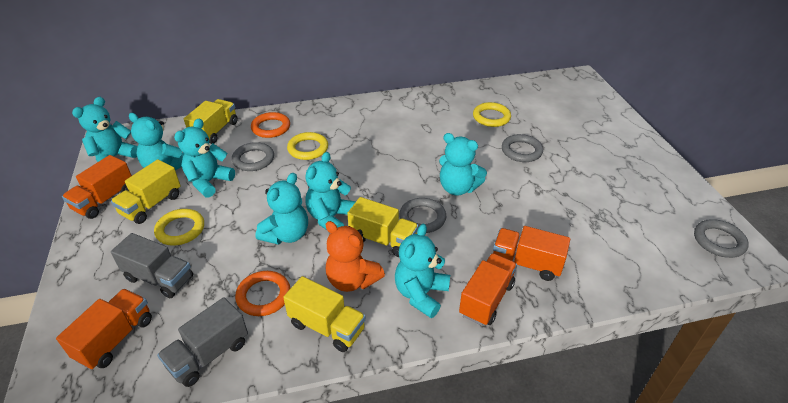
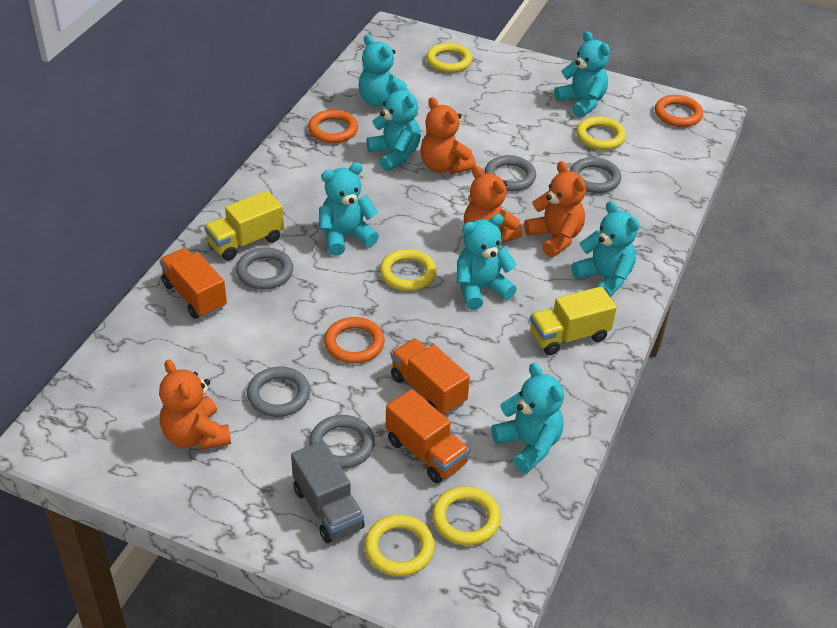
grey ring: 4 -> 5
grey truck: 2 -> 1
orange ring: 2 -> 3
orange teddy bear: 1 -> 4
orange truck: 4 -> 3
yellow ring: 3 -> 5
yellow truck: 4 -> 2

